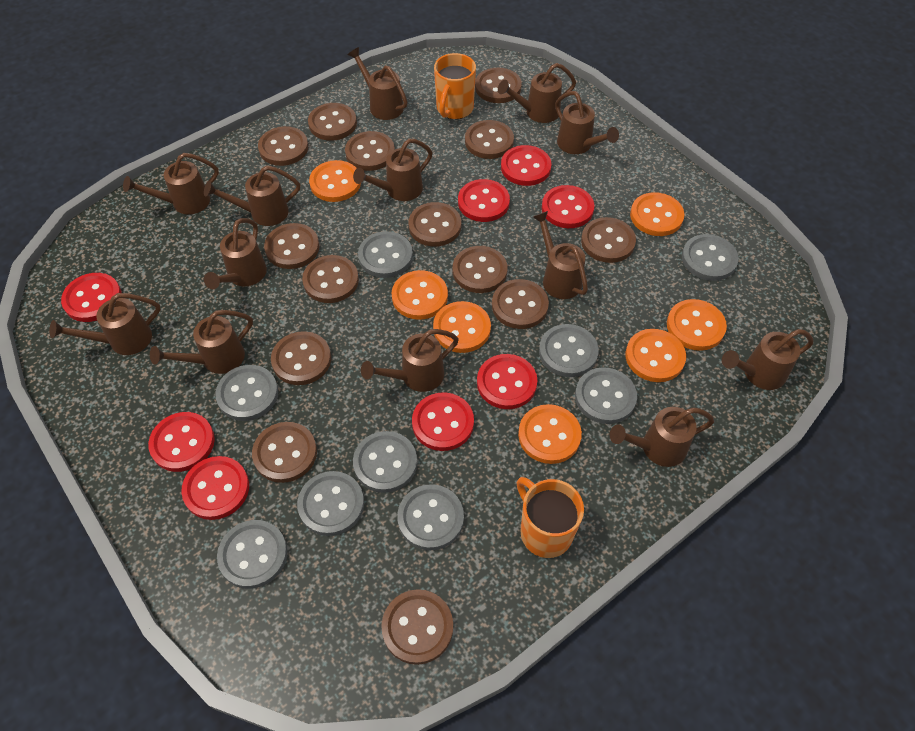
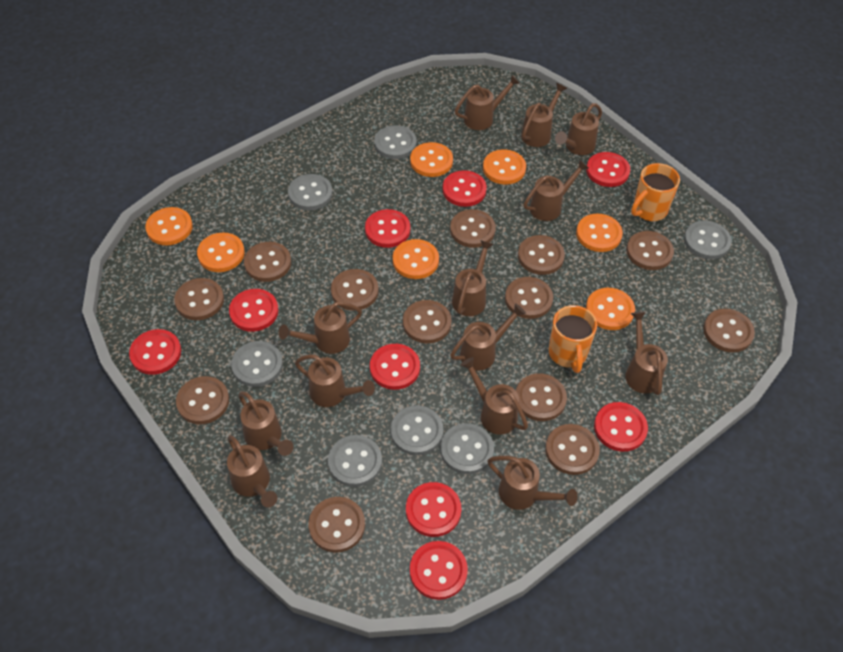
brown button: 14 -> 13
grey button: 9 -> 7
red button: 8 -> 9

